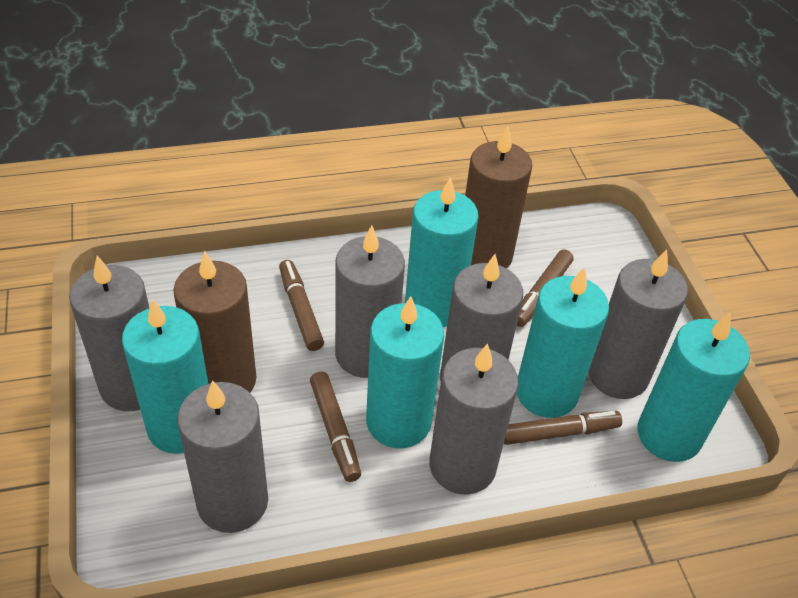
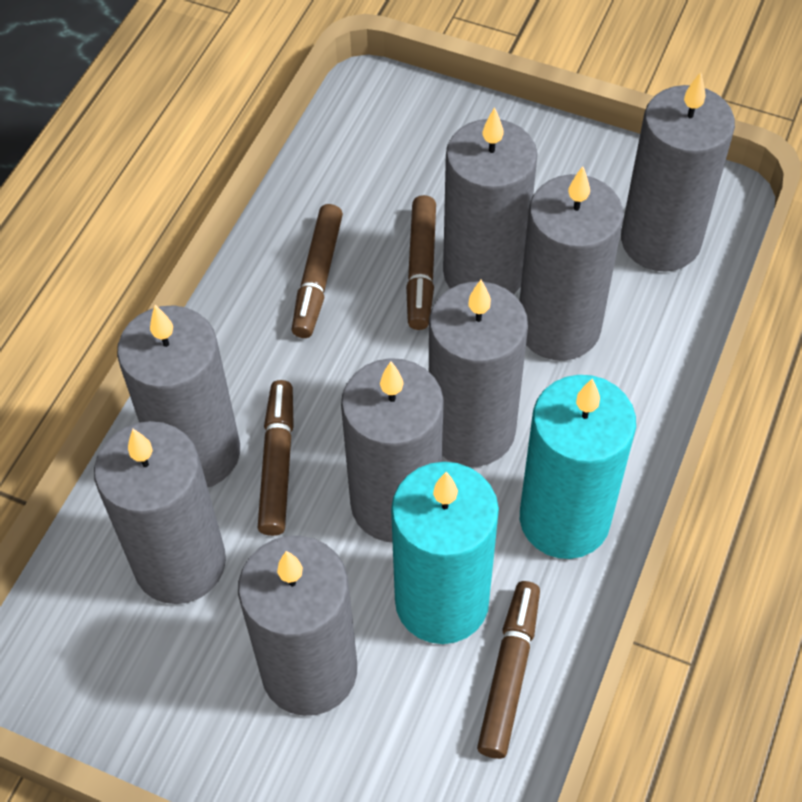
brown candle: 2 -> 0
grey candle: 6 -> 8
turquoise candle: 5 -> 2

